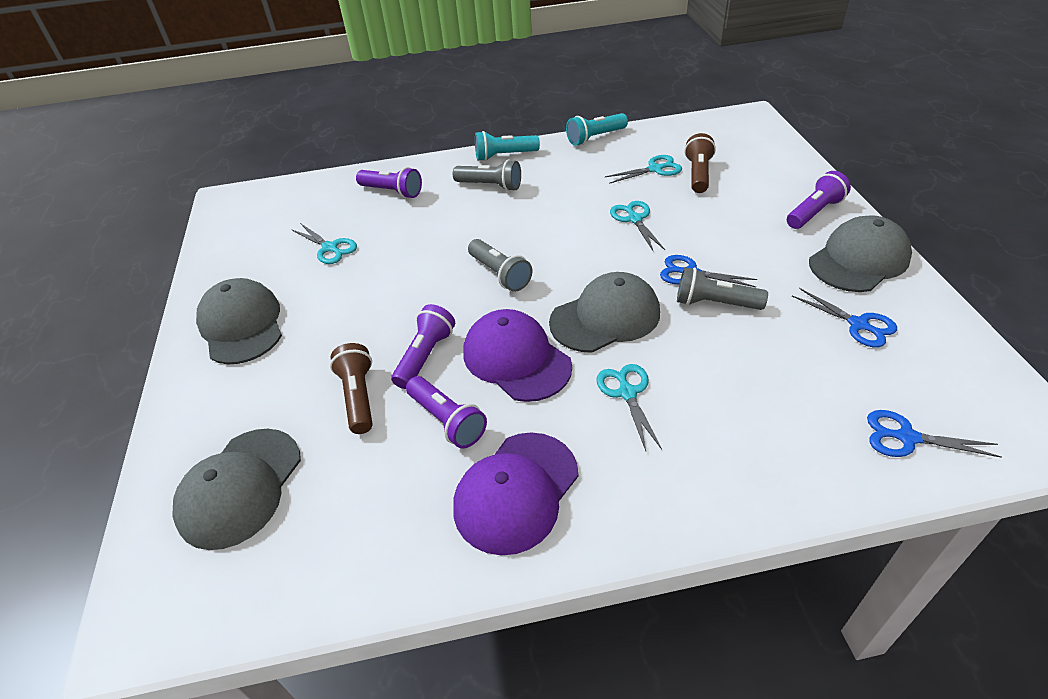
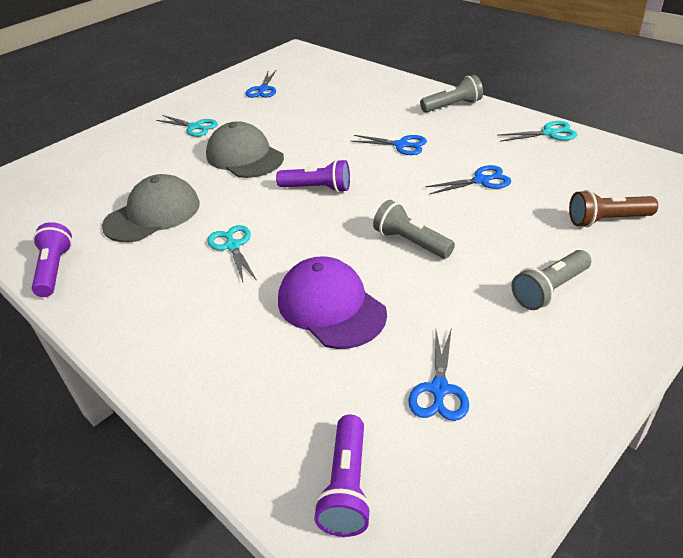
blue scissors: 3 -> 4
brown flashlight: 2 -> 1
grey cap: 4 -> 2
purple cap: 2 -> 1
purple flashlight: 4 -> 3
turquoise flashlight: 2 -> 0
turquoise scissors: 4 -> 3

